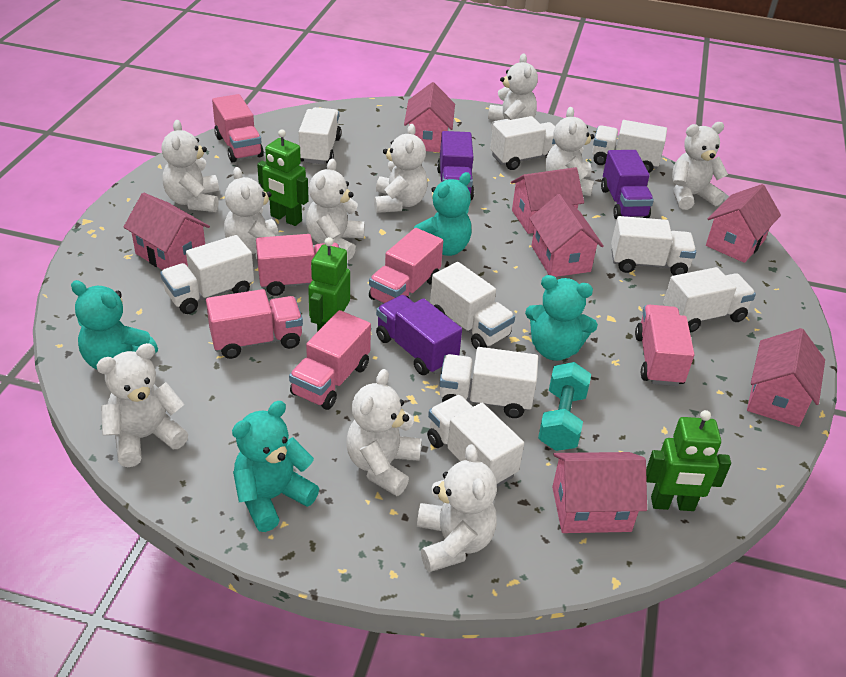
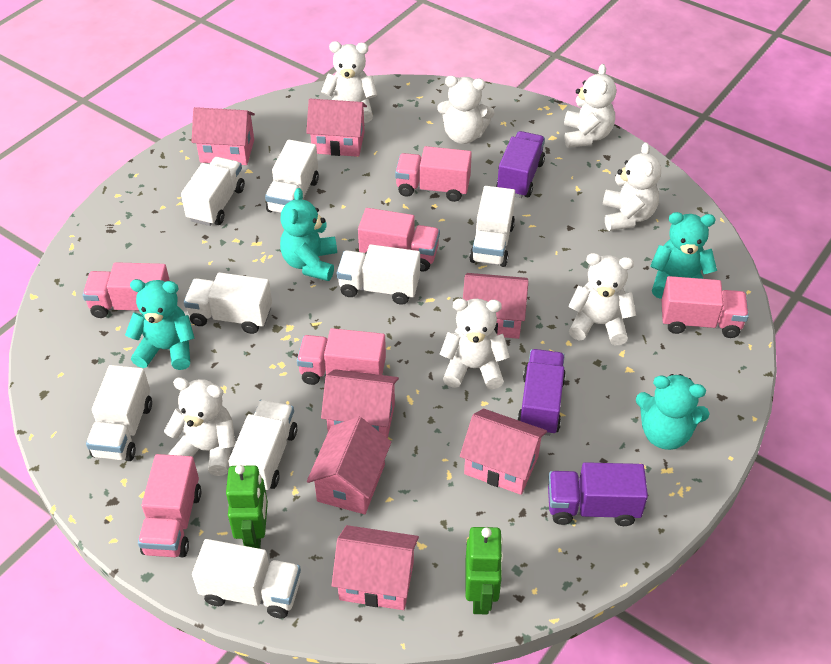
green robot: 3 -> 2
turquoise dumbbell: 1 -> 0
white teddy bear: 10 -> 7
white truck: 9 -> 8

